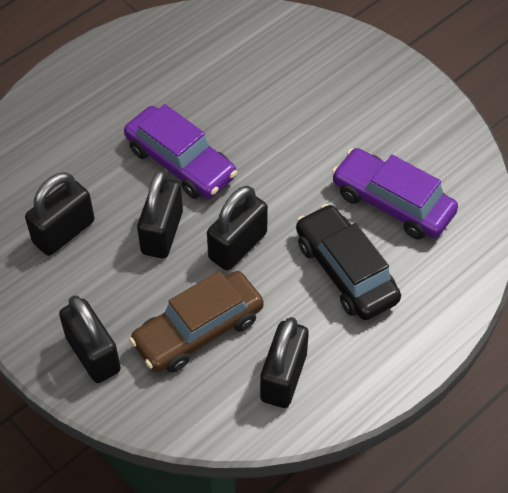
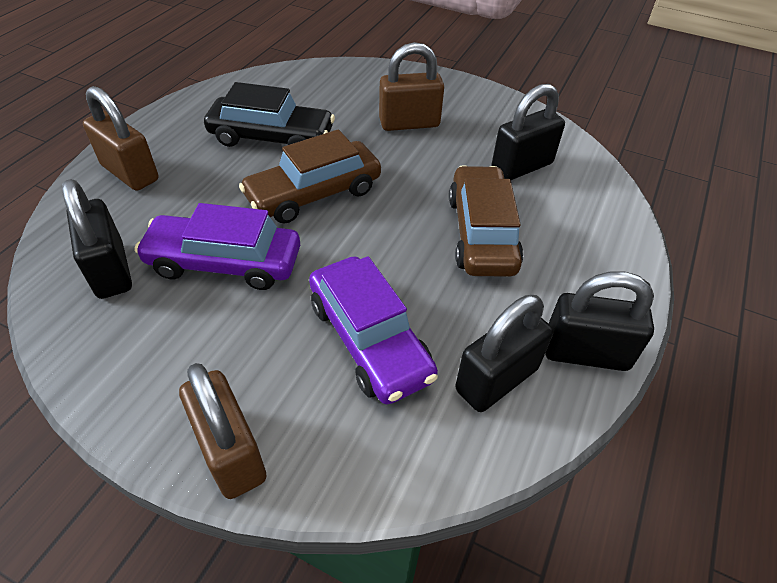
black padlock: 5 -> 4
brown car: 1 -> 2
brown padlock: 0 -> 3

